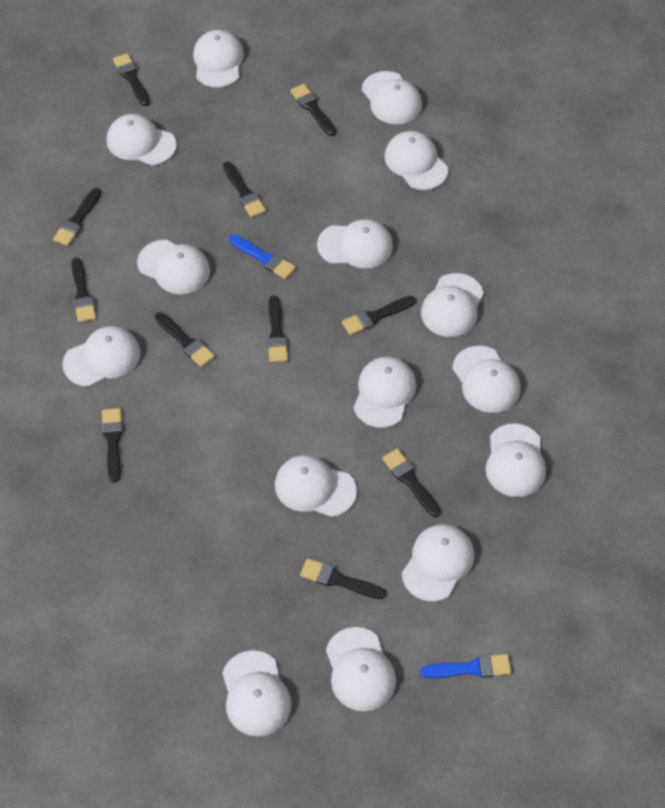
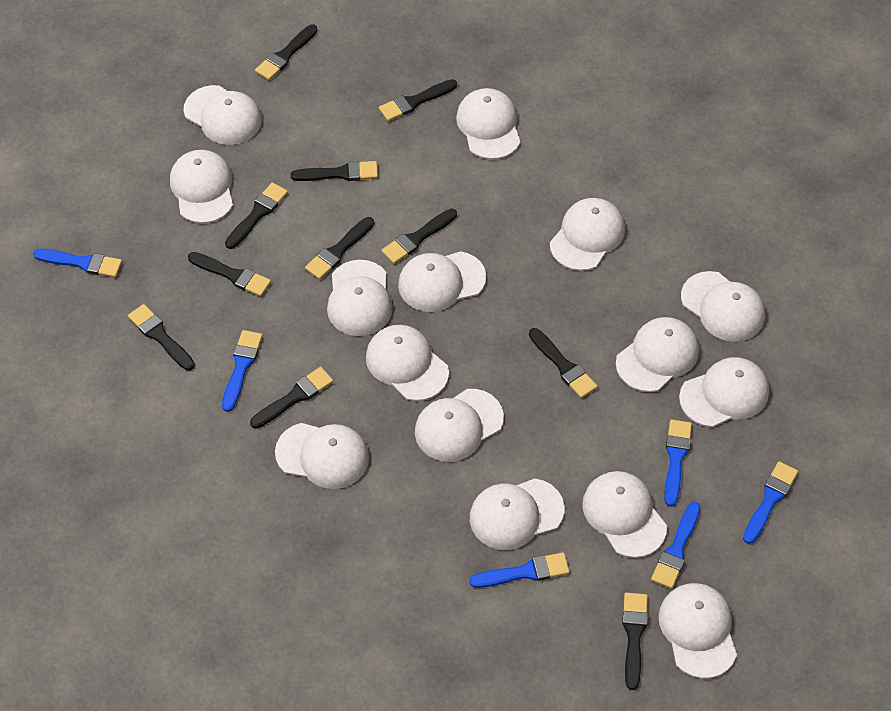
blue brush: 2 -> 6

